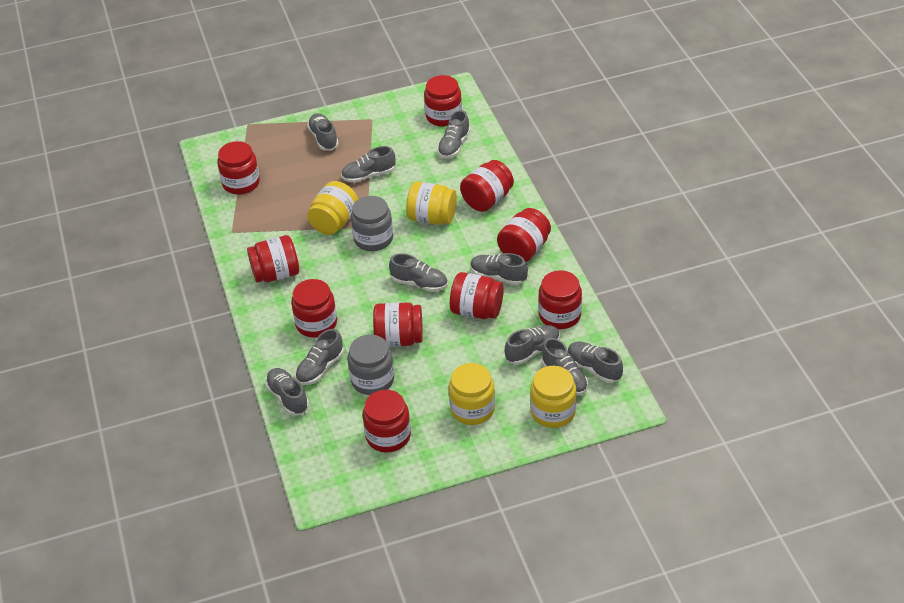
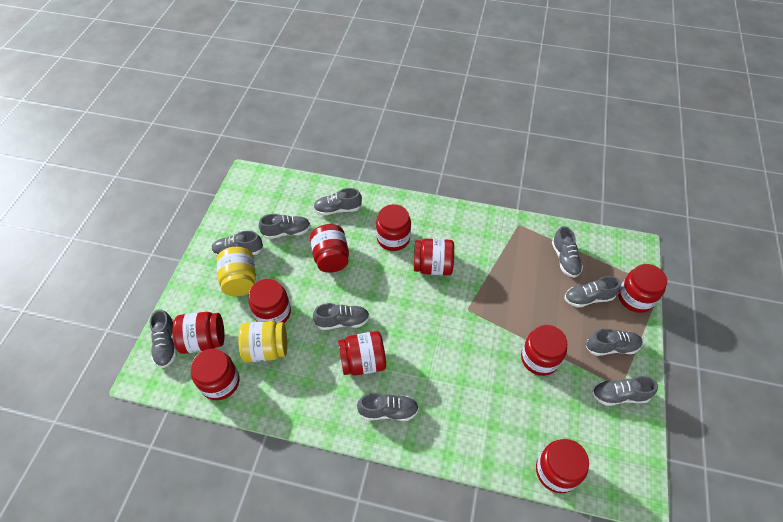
grey jar: 2 -> 0
yellow jar: 4 -> 2

